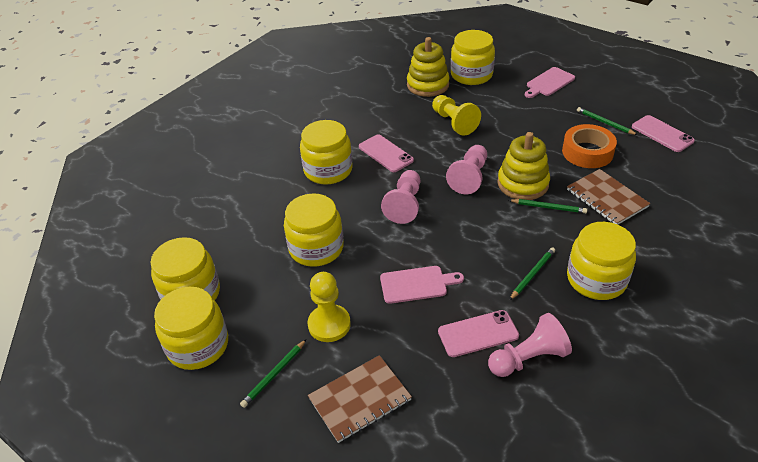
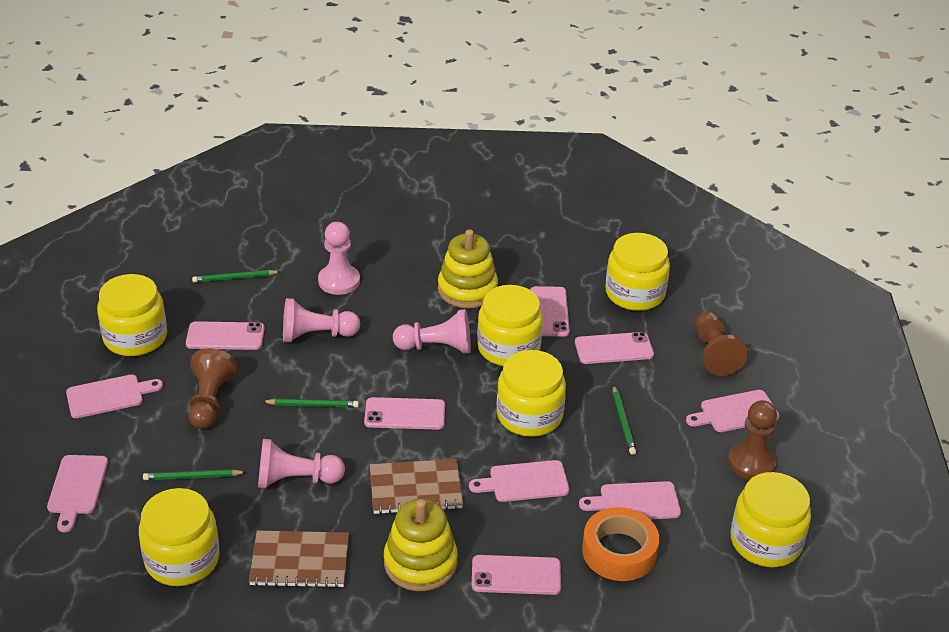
brown pawn: 0 -> 3
pink cutting board: 2 -> 5
pink pawn: 3 -> 4
pink phone: 3 -> 5
yellow pawn: 2 -> 0

